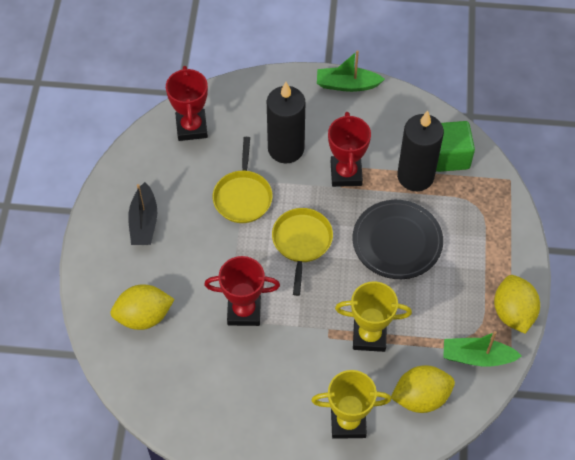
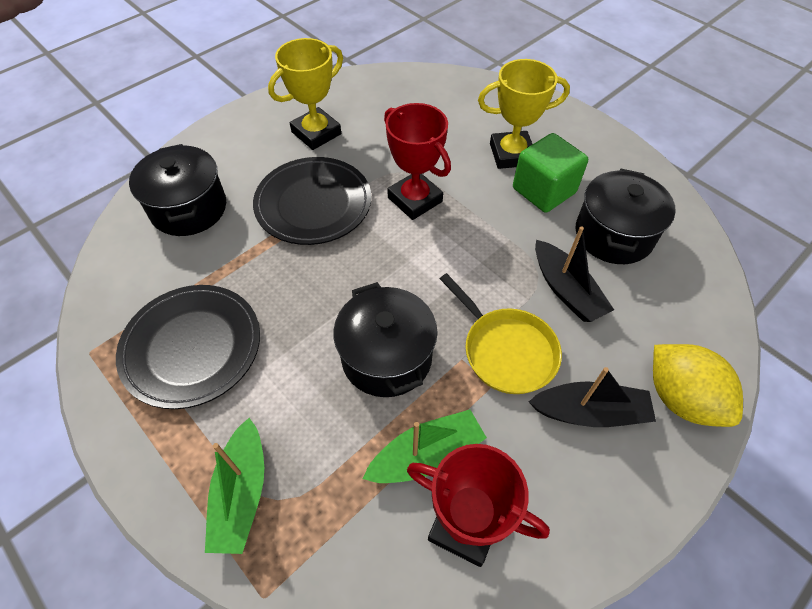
black boat: 1 -> 2
black candle: 2 -> 0
black plate: 1 -> 2
black pot: 0 -> 3
red trophy: 3 -> 2
yellow lemon: 3 -> 1
yellow pan: 2 -> 1

